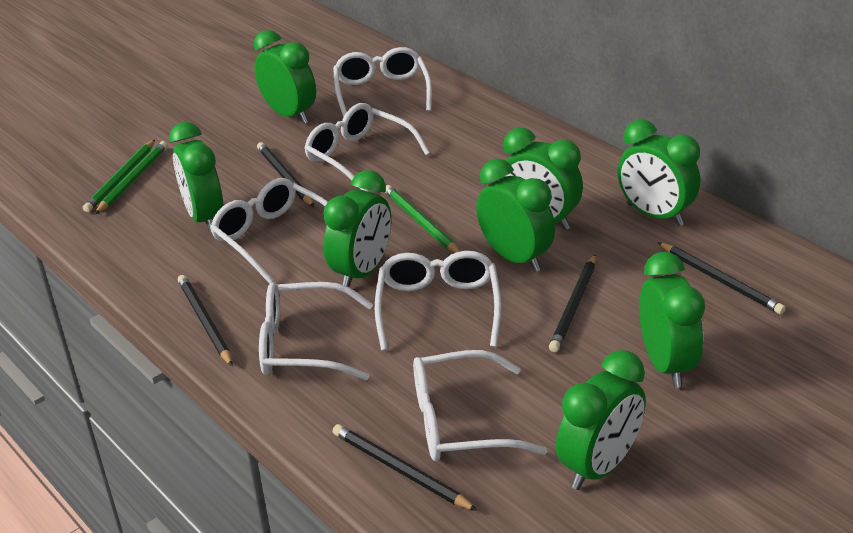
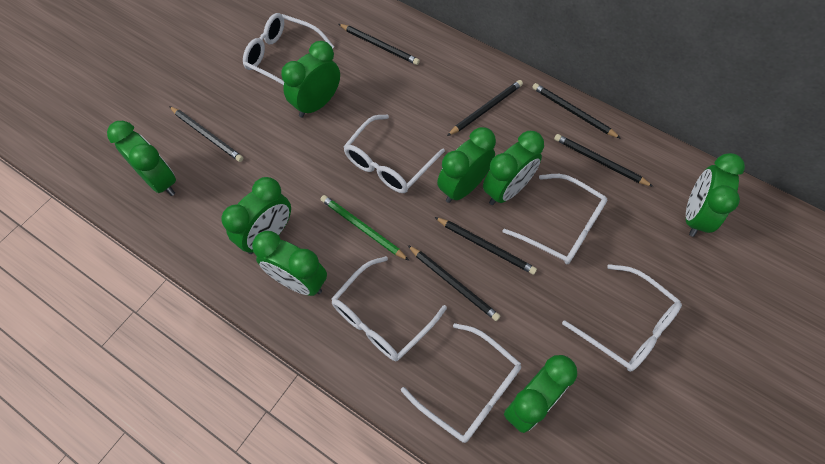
black pencil: 5 -> 7
green pencil: 3 -> 1

